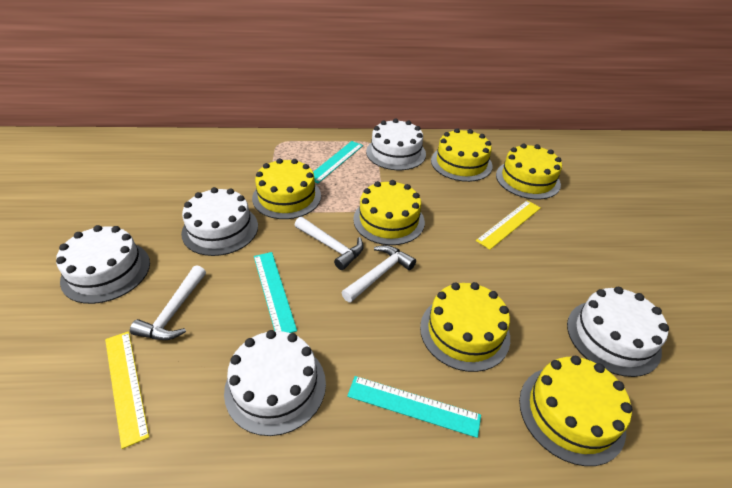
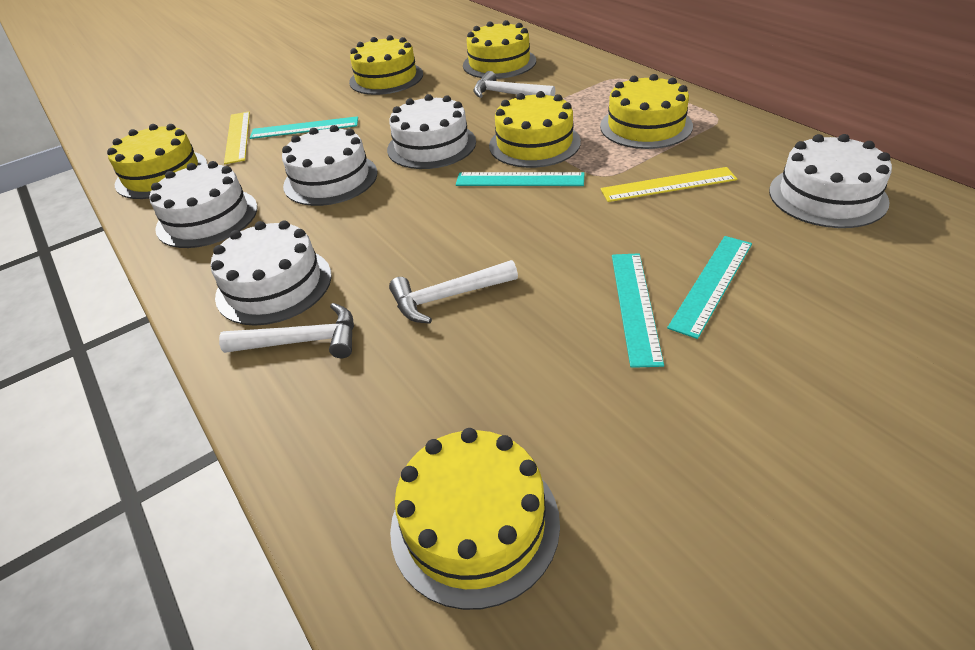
turquoise ruler: 3 -> 4

